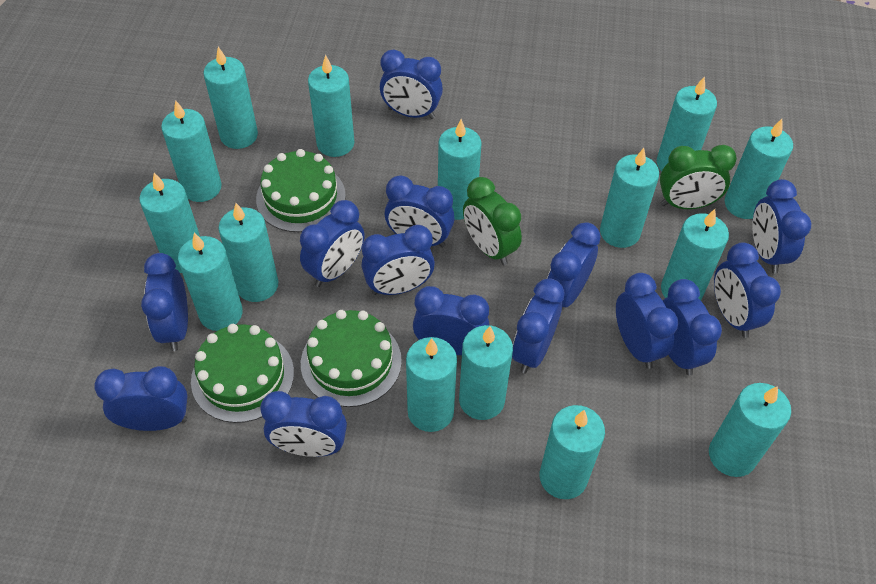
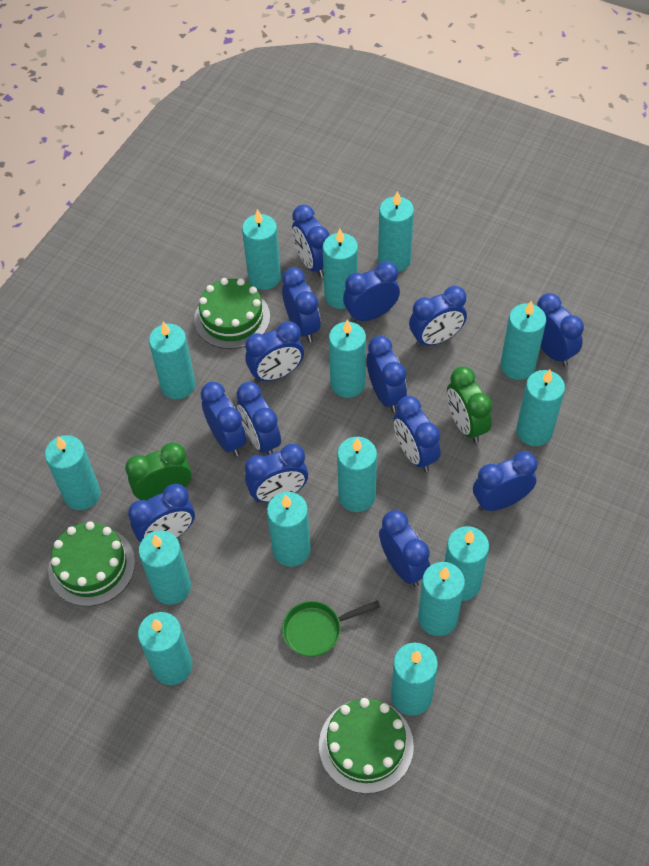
green pan: 0 -> 1

